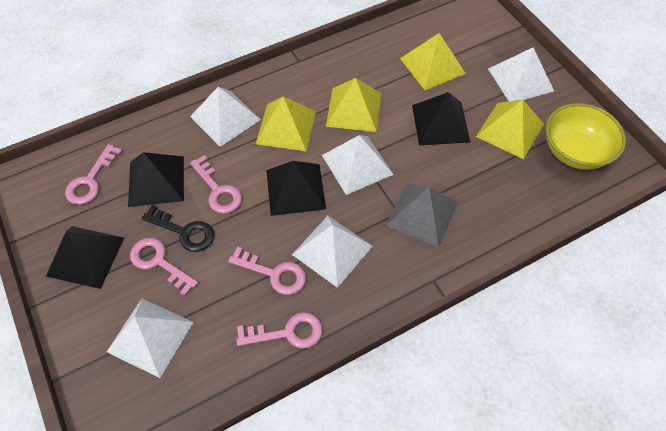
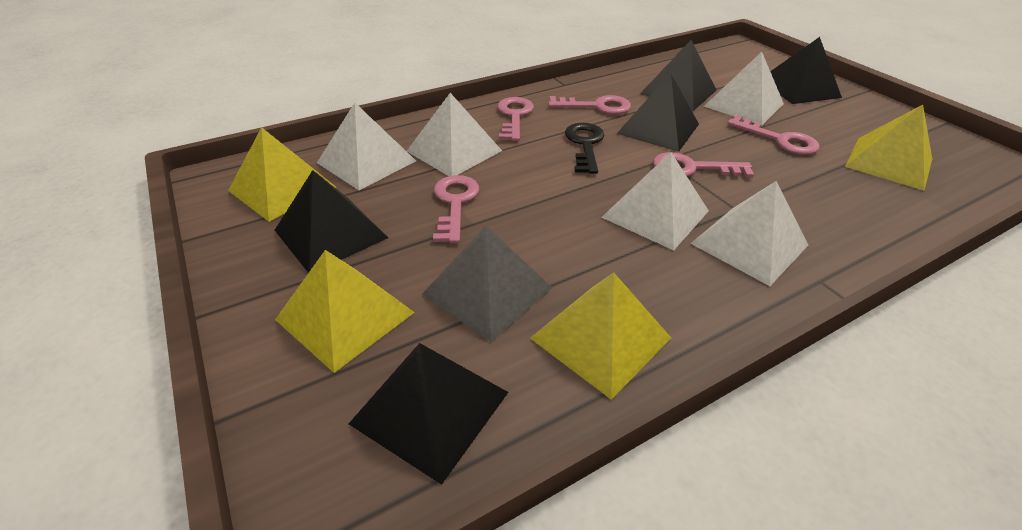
black pyramid: 4 -> 5
yellow bowl: 1 -> 0

